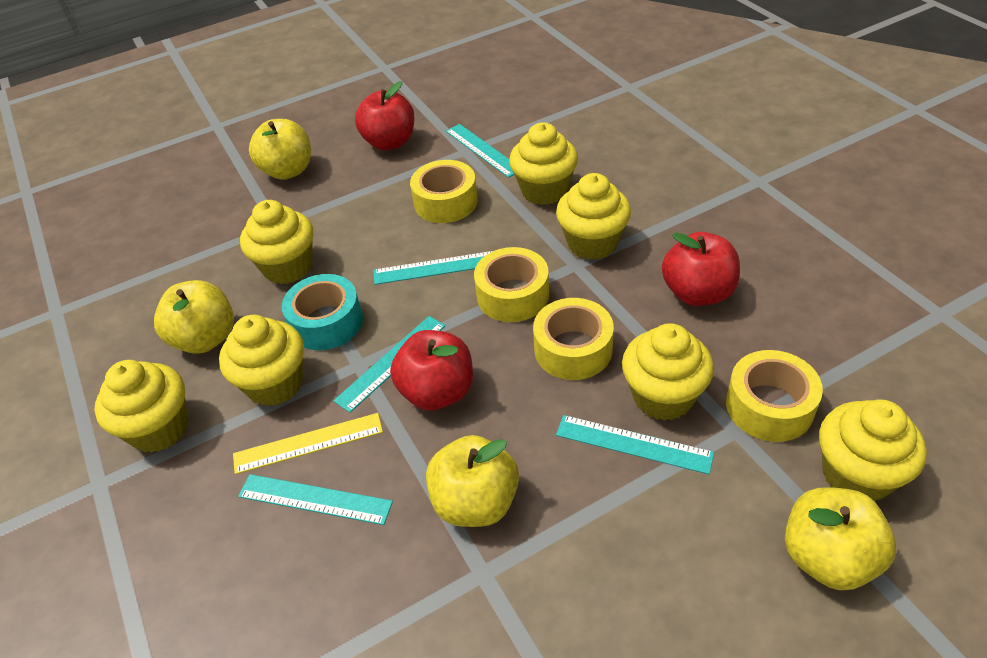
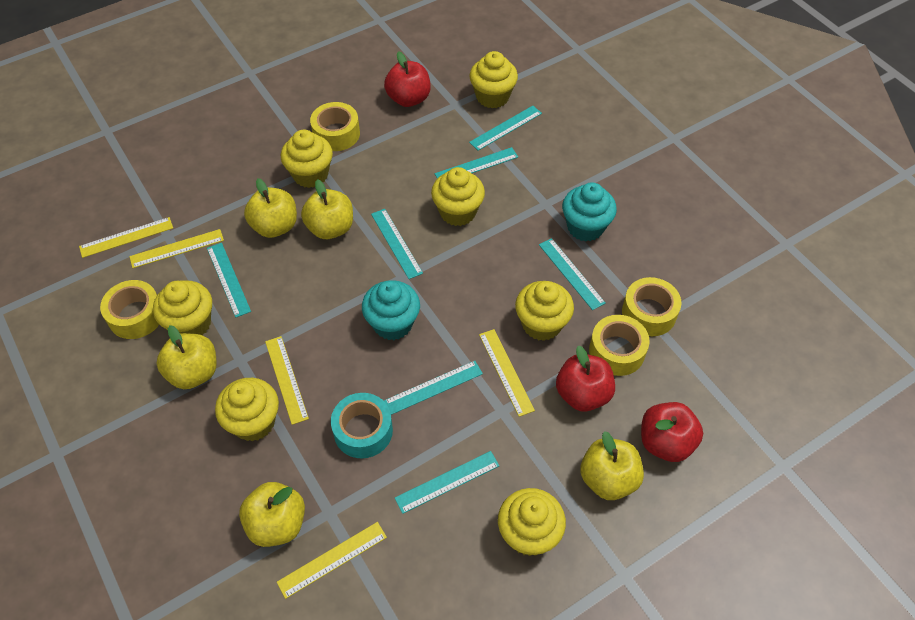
turquoise cupcake: 0 -> 2
turquoise ruler: 5 -> 7
yellow apple: 4 -> 5
yellow ruler: 1 -> 5

